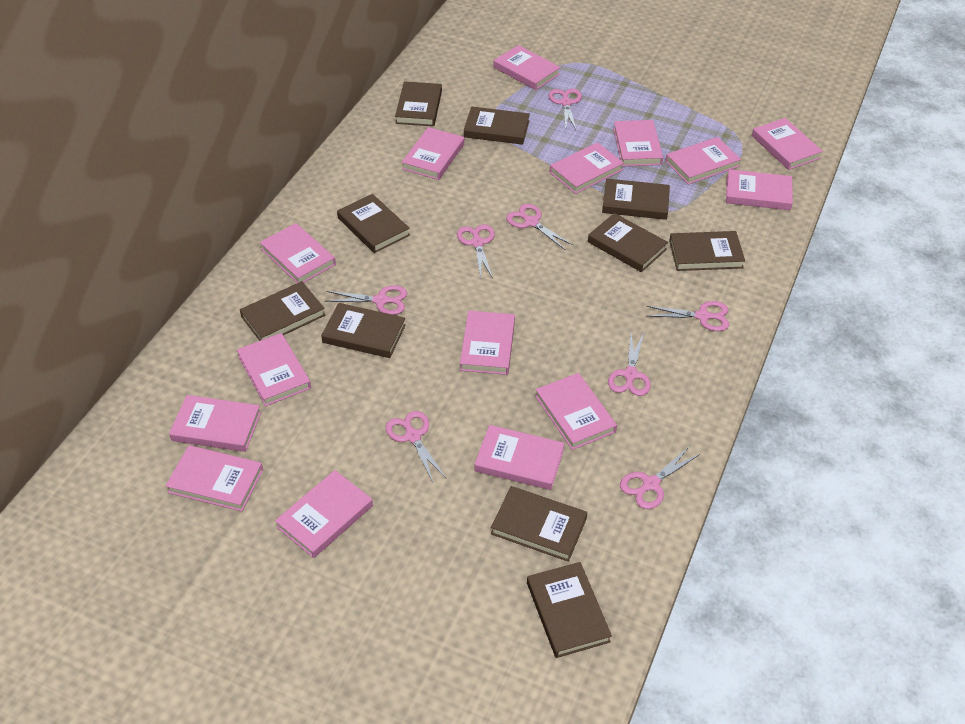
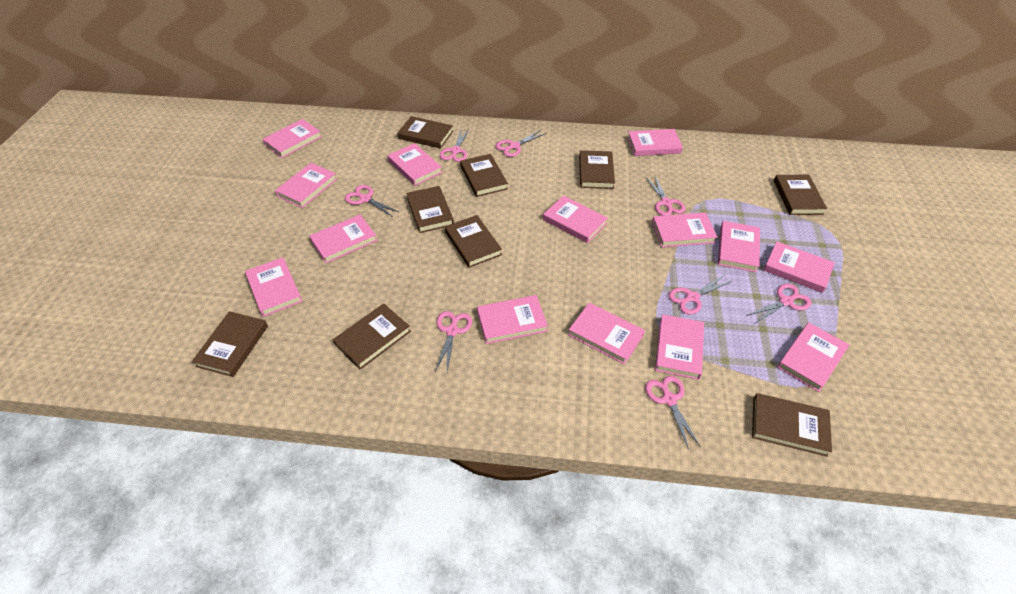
brown book: 10 -> 9
pink book: 15 -> 14

